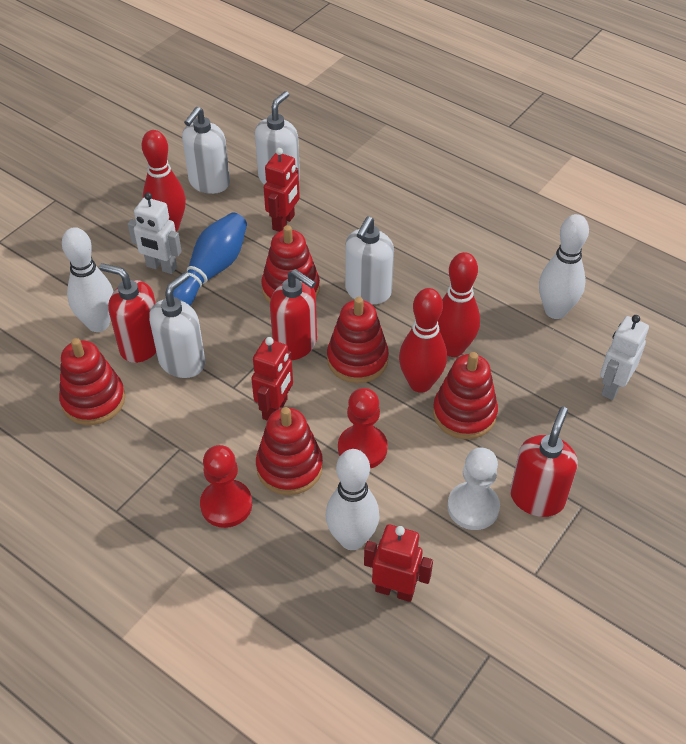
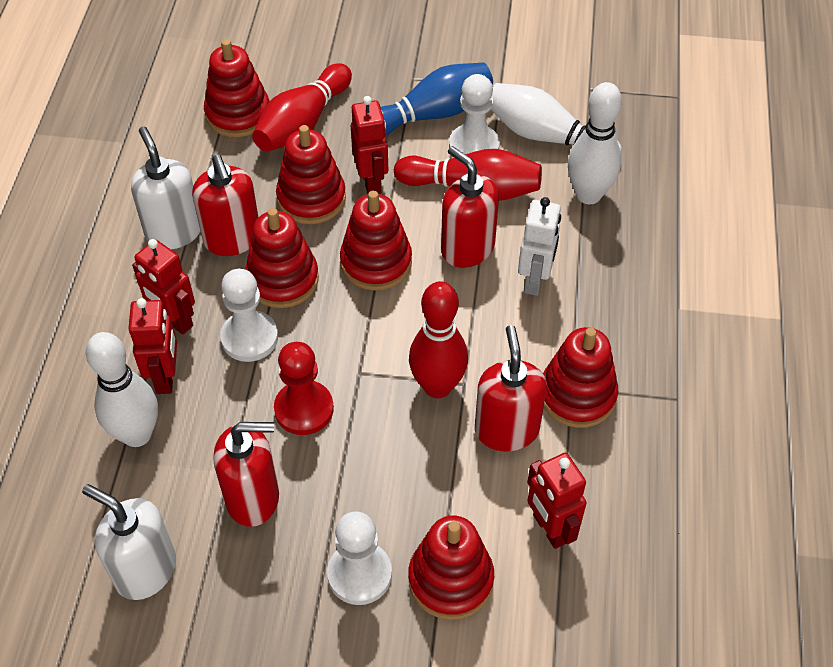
red pawn: 2 -> 1
red robot: 3 -> 4
red soap dispenser: 3 -> 4
red stacking toy: 5 -> 6
white pawn: 1 -> 3
white robot: 2 -> 1
white soap dispenser: 4 -> 2

